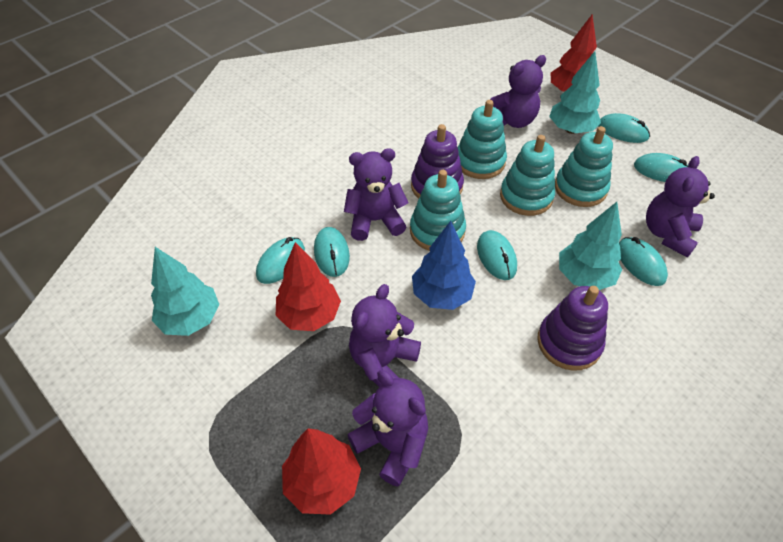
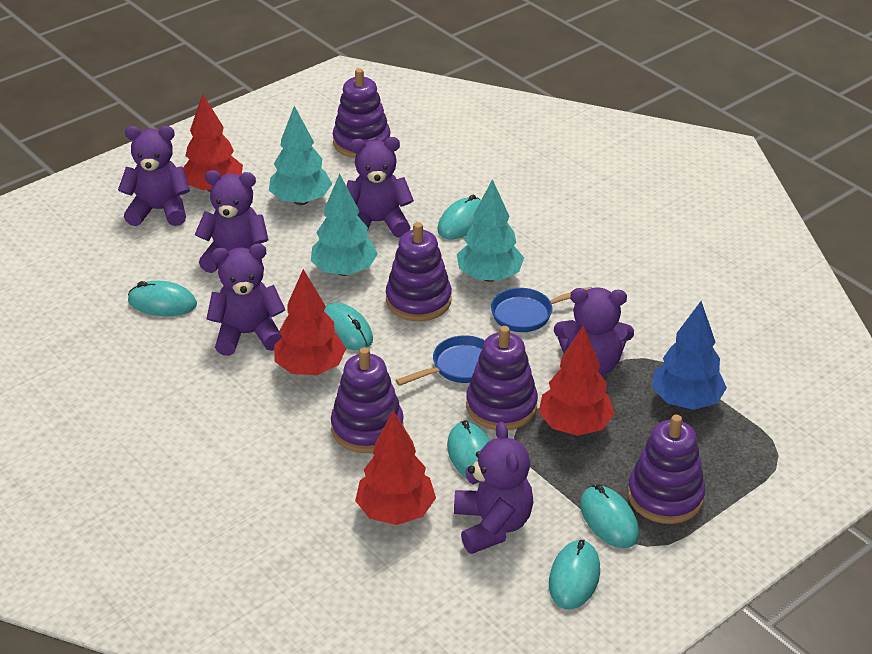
blue pan: 0 -> 2
purple stacking toy: 2 -> 5
purple teddy bear: 5 -> 6
red tree: 3 -> 4
turquoise stacking toy: 4 -> 0

